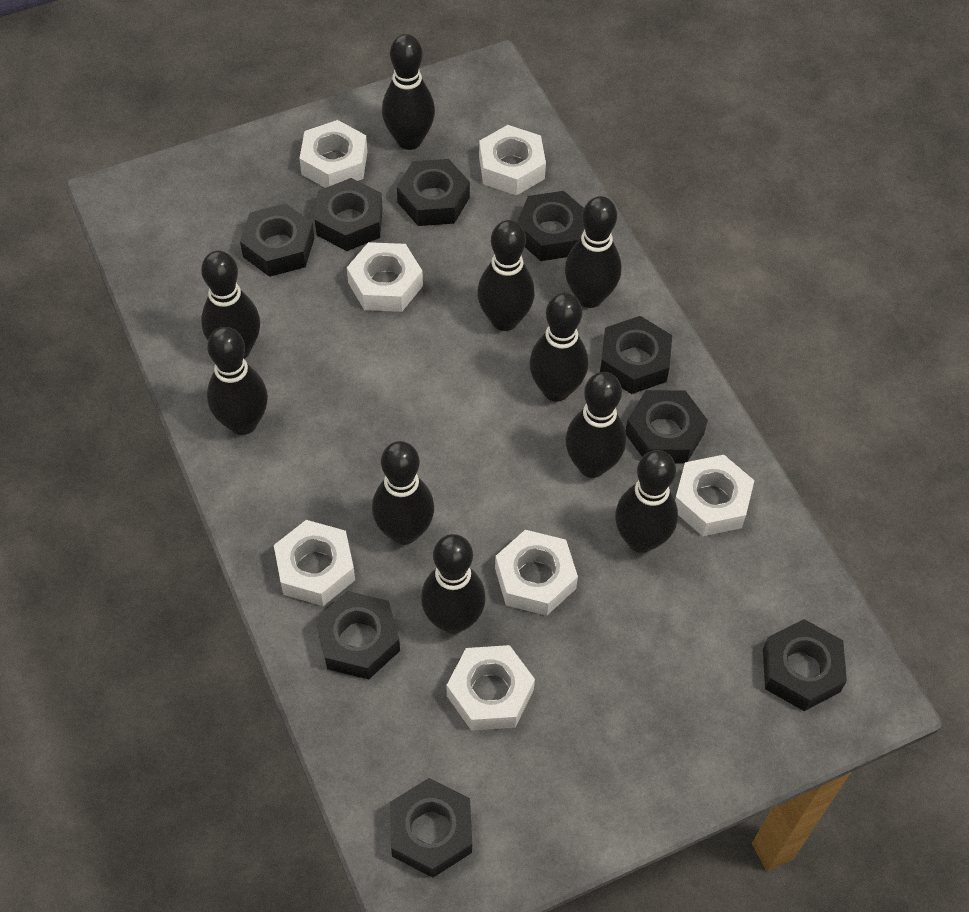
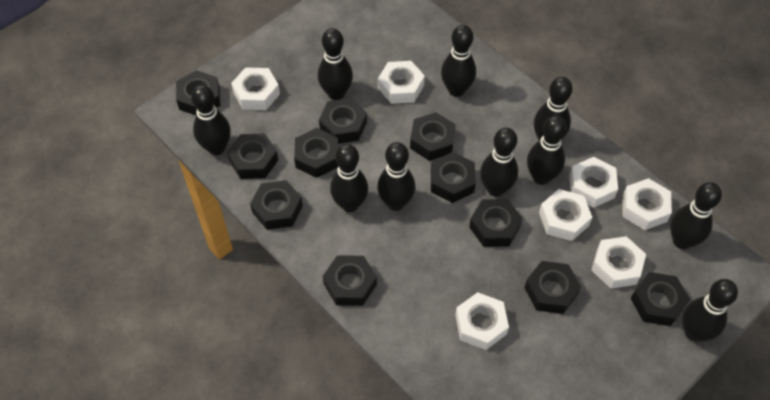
black nut: 9 -> 11

